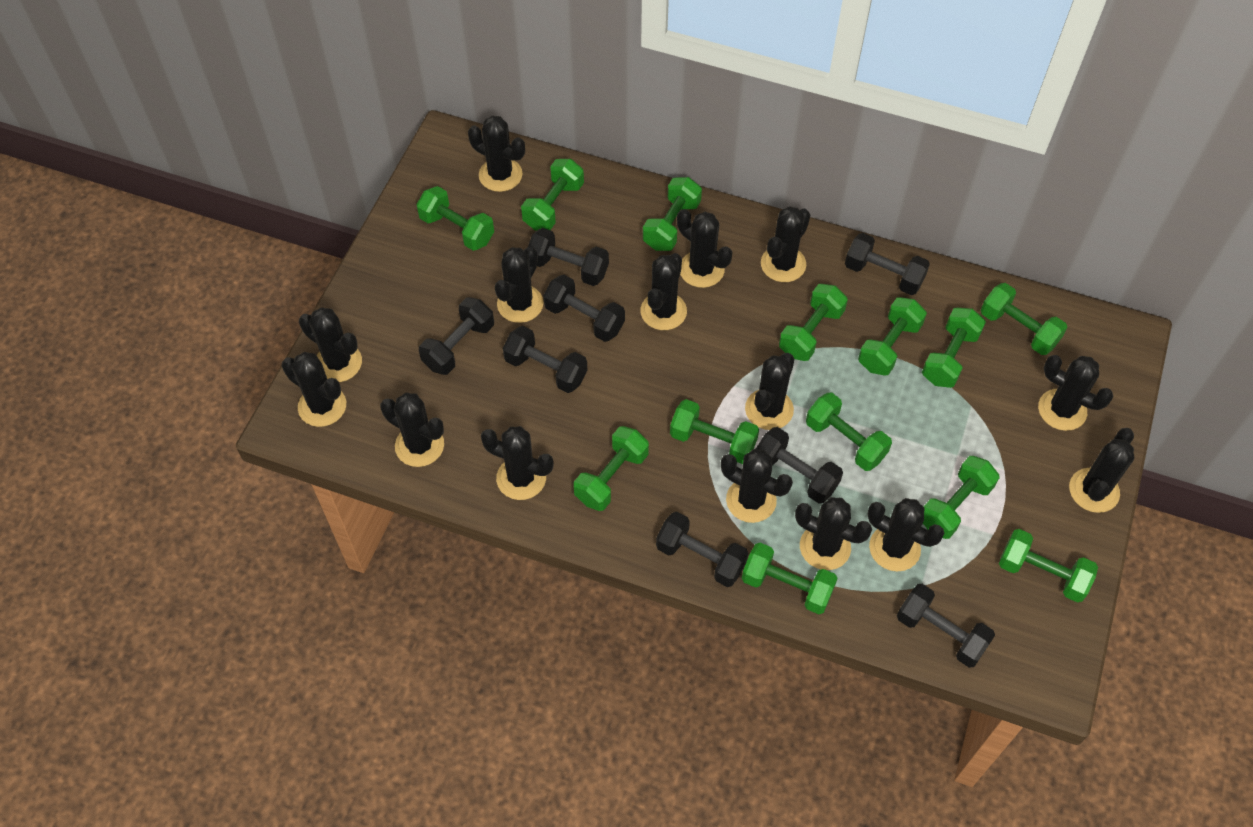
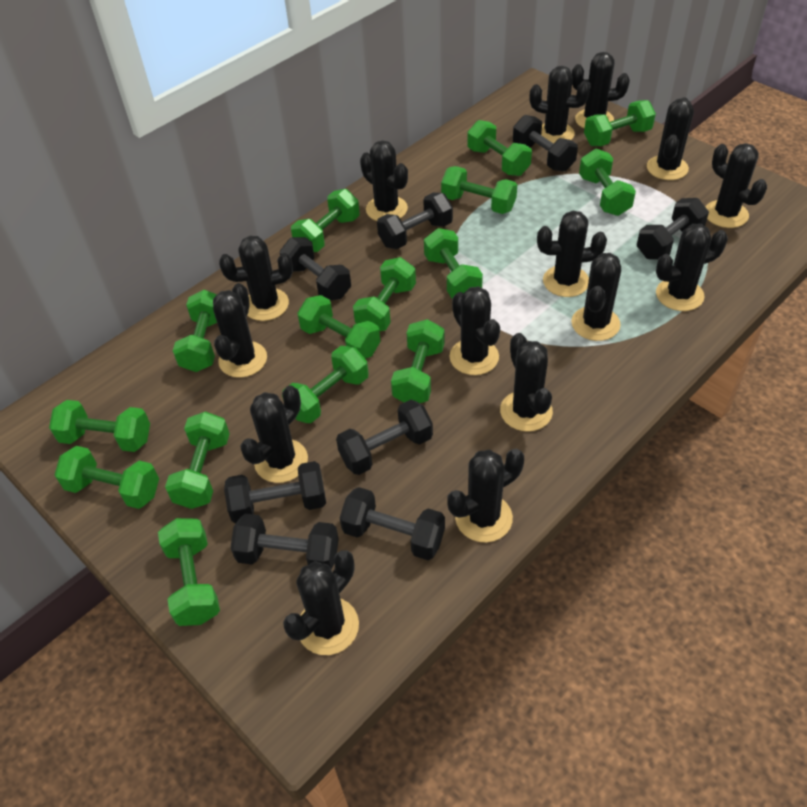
green dumbbell: 13 -> 15

